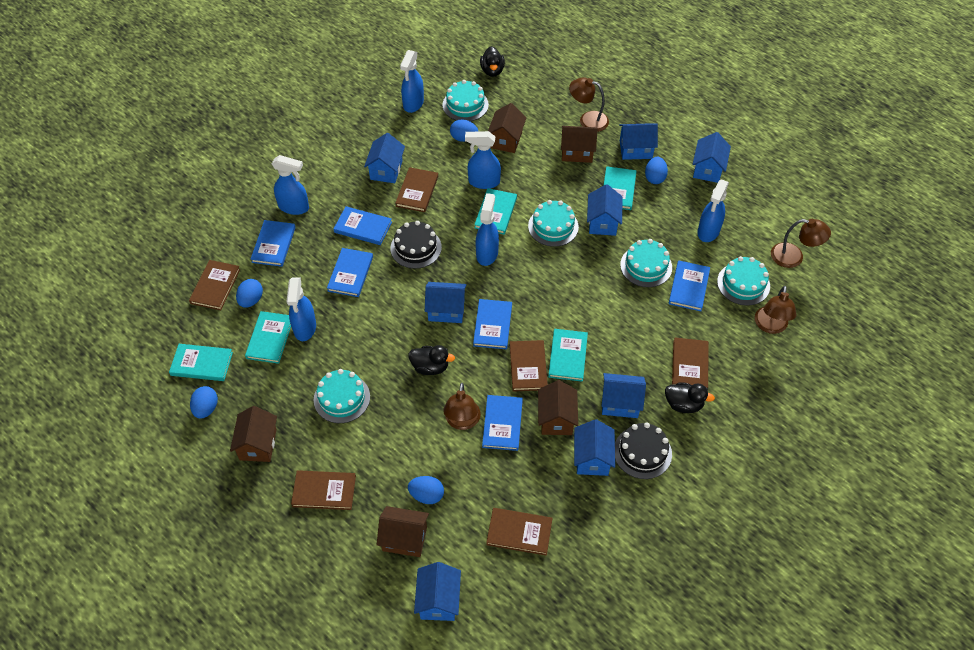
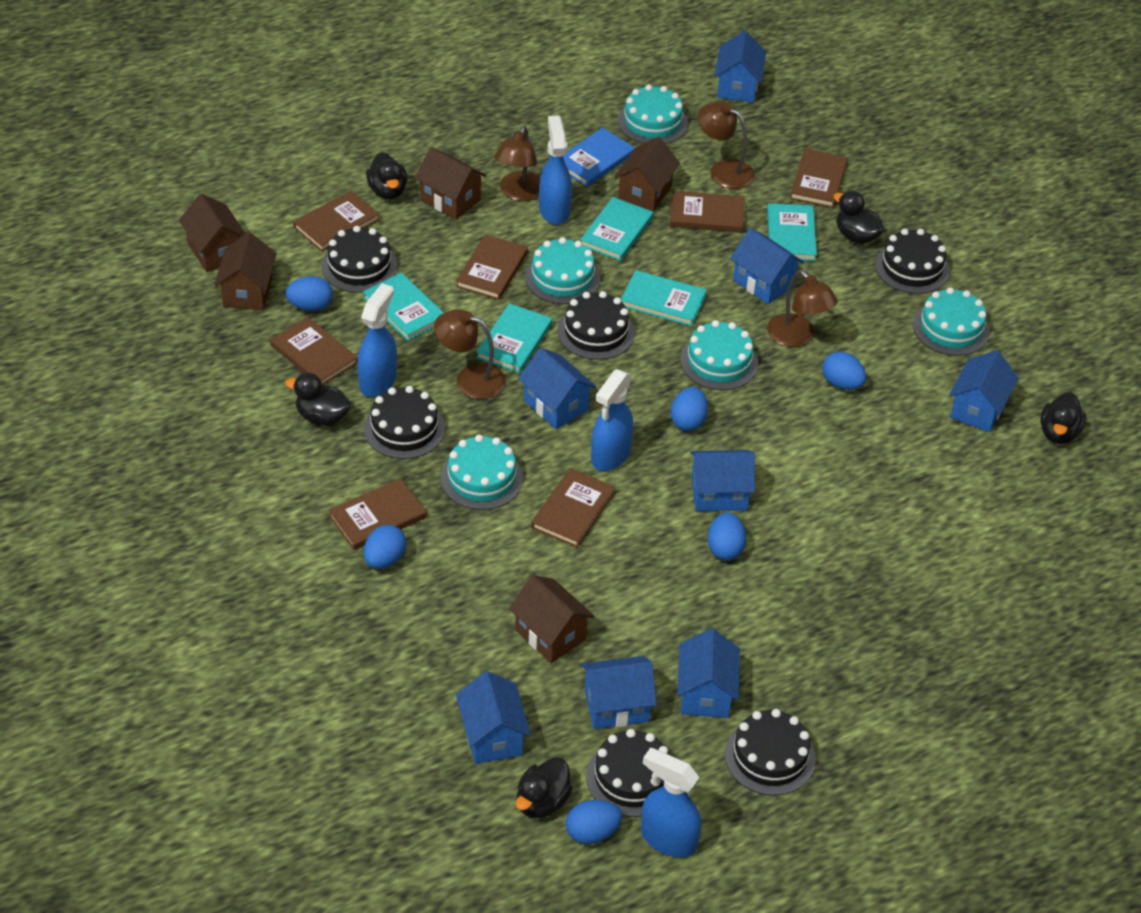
black cake: 2 -> 6
black duck: 3 -> 5
blue book: 6 -> 1
blue egg: 5 -> 6
blue spray bottle: 6 -> 4
brown book: 6 -> 7

